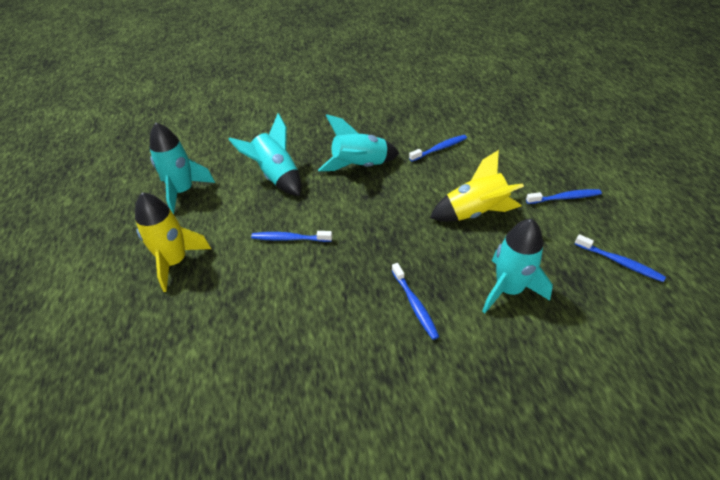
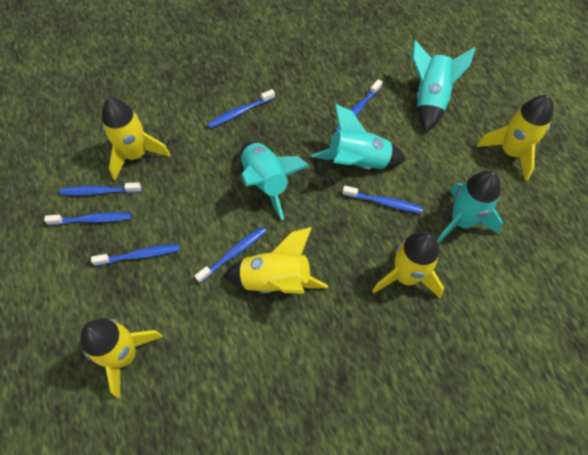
blue toothbrush: 5 -> 7
yellow rocket: 2 -> 5

